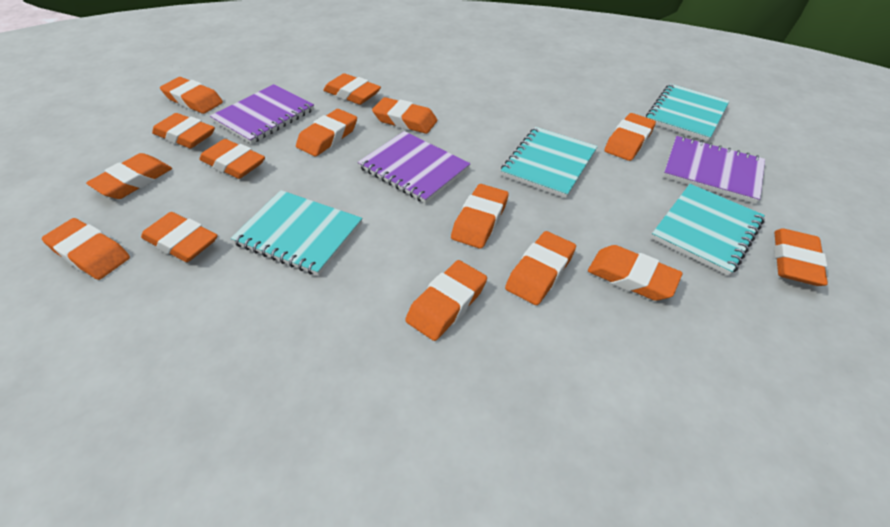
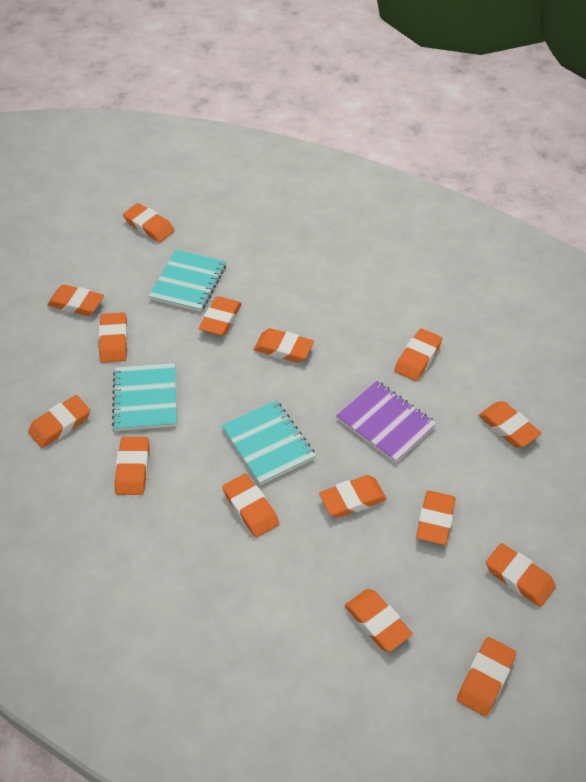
purple notebook: 3 -> 1
turquoise notebook: 4 -> 3

